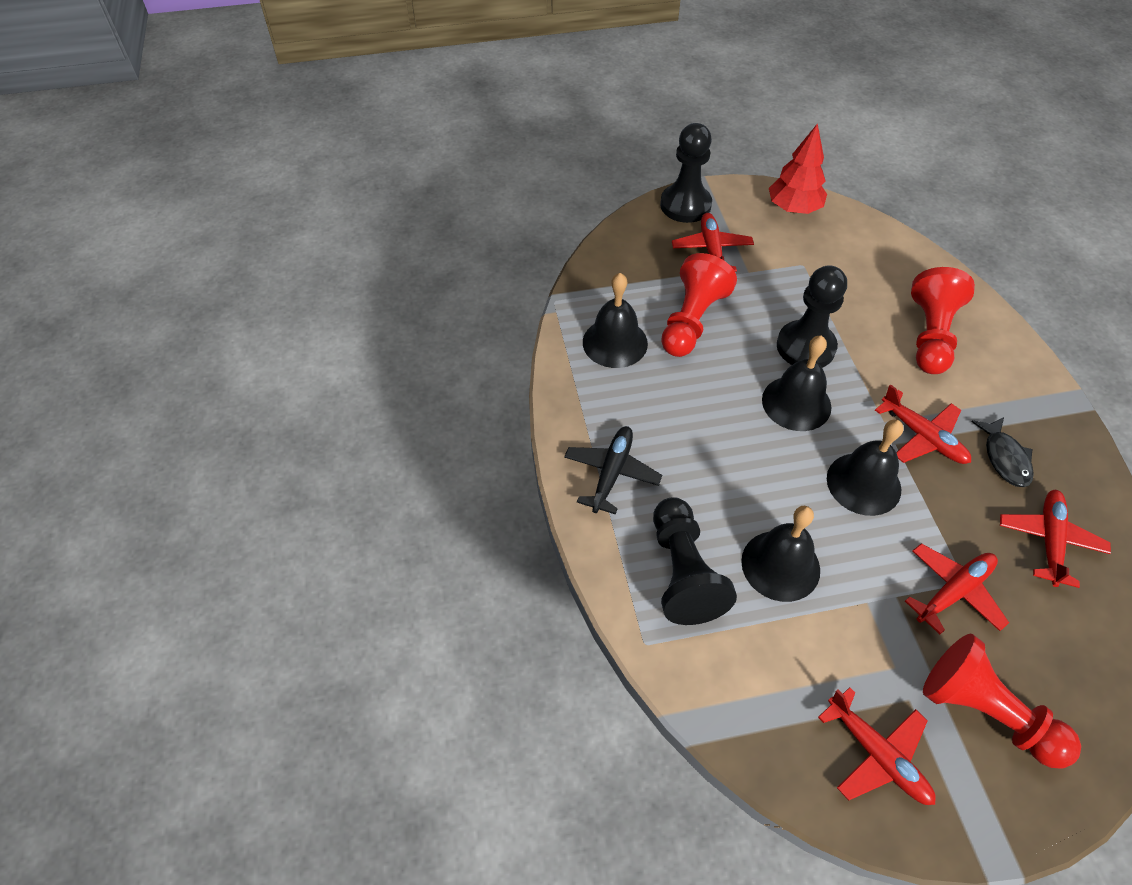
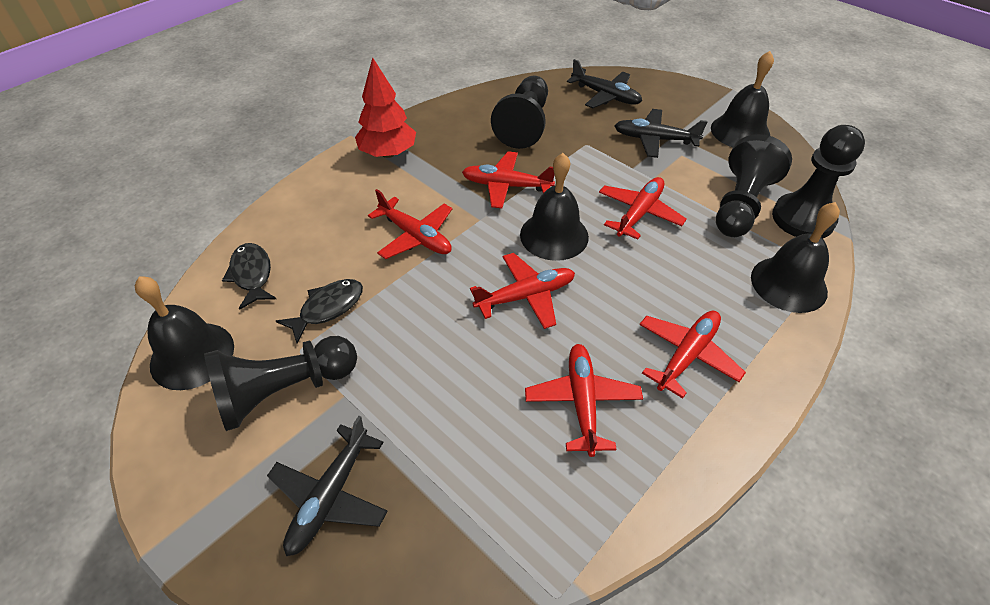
black fish: 1 -> 2
black pawn: 3 -> 4
black plane: 1 -> 3
red pawn: 3 -> 0
red plane: 5 -> 6

